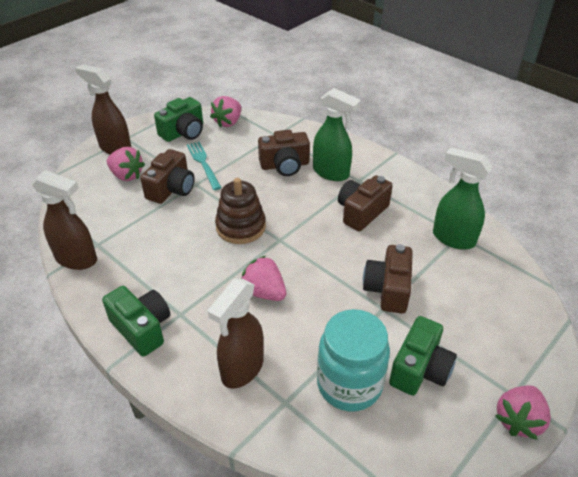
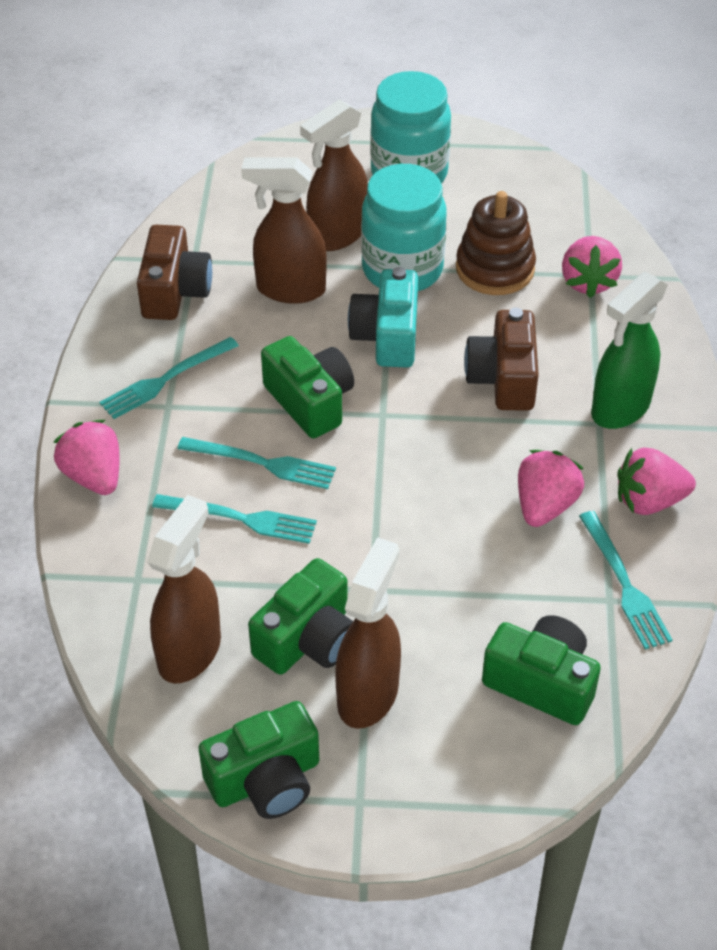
brown camera: 4 -> 2
brown spray bottle: 3 -> 4
green camera: 3 -> 4
green spray bottle: 2 -> 1
turquoise camera: 0 -> 1
turquoise fork: 1 -> 4
turquoise jar: 1 -> 2

